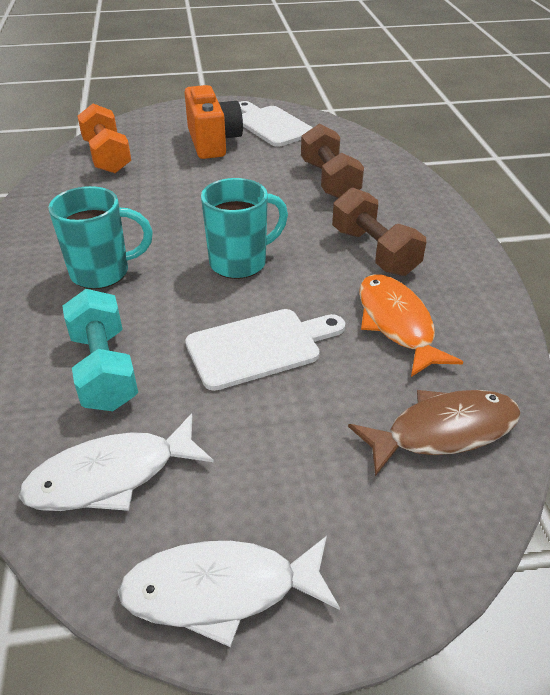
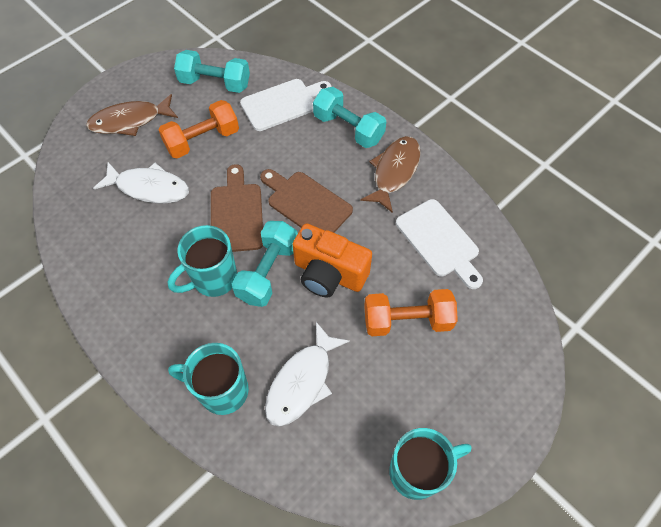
brown cutting board: 0 -> 2
brown dumbbell: 2 -> 0
brown fish: 1 -> 2
orange dumbbell: 1 -> 2
orange fish: 1 -> 0
turquoise dumbbell: 1 -> 3
turquoise mug: 2 -> 3

